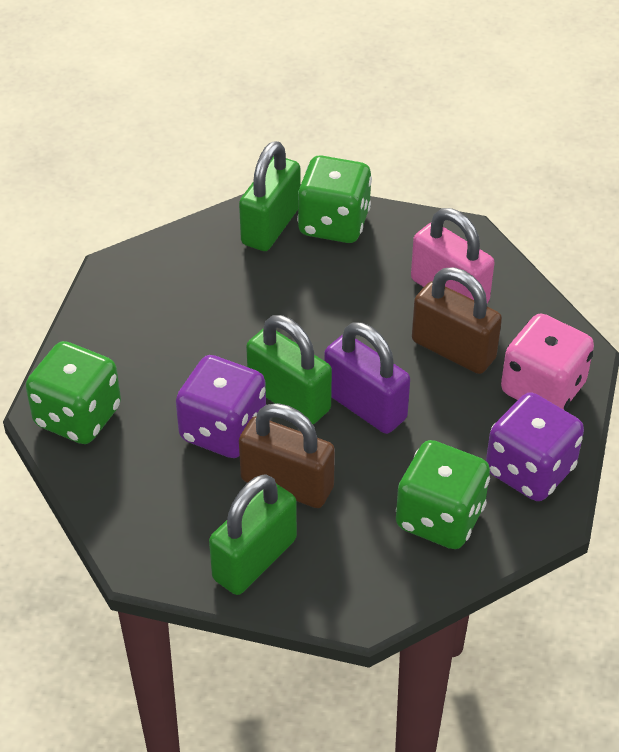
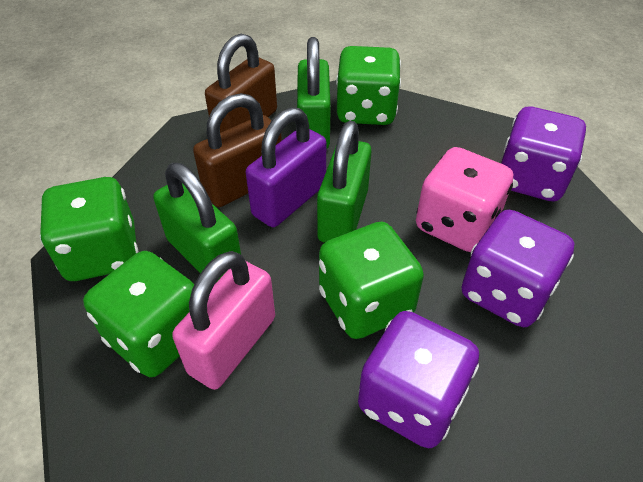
green dice: 3 -> 4
purple dice: 2 -> 3

